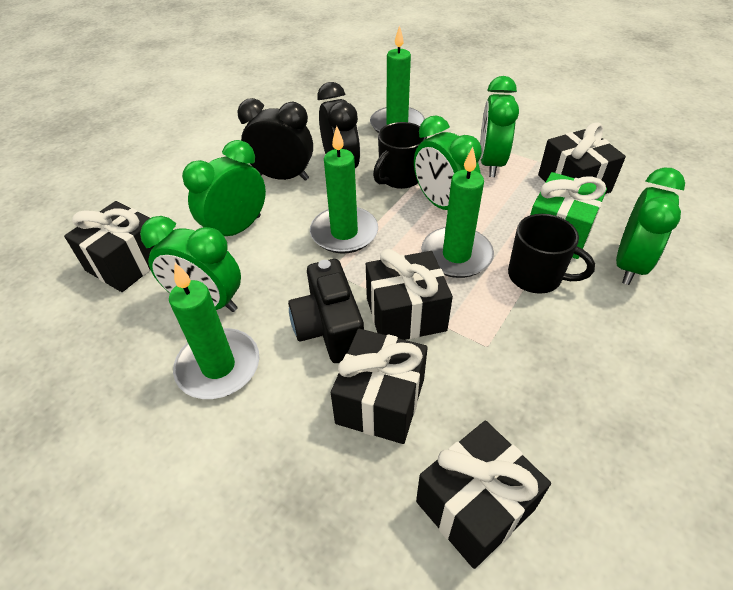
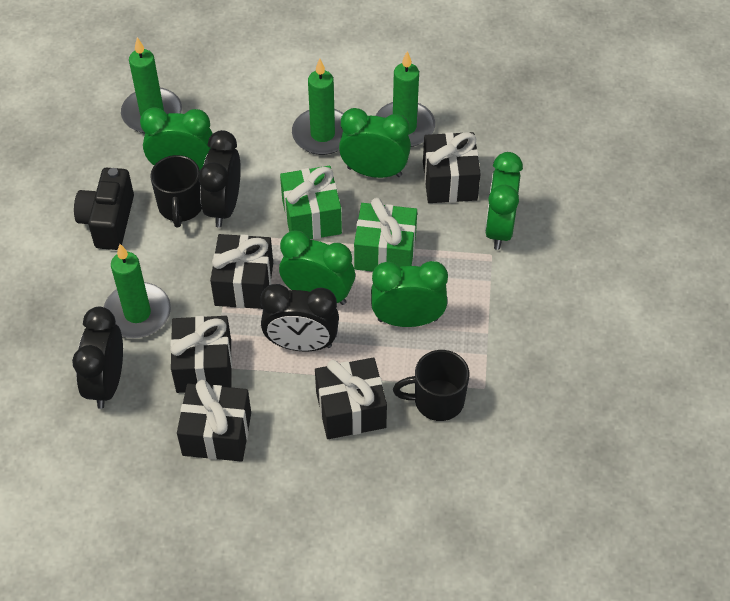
black clock: 2 -> 3
green gift: 1 -> 2

